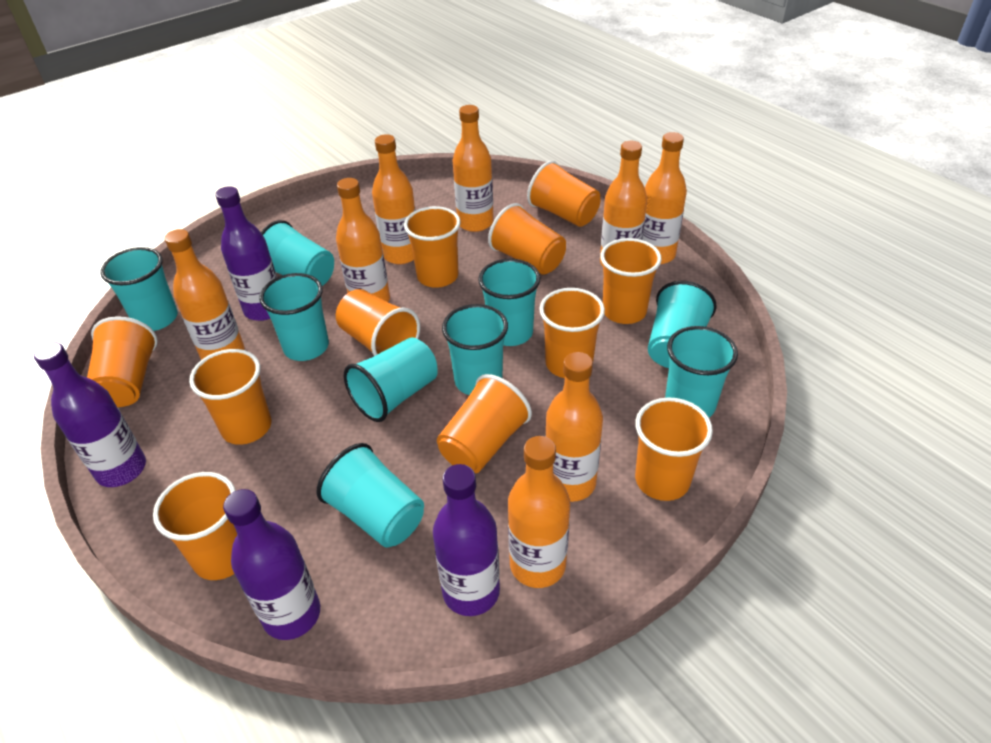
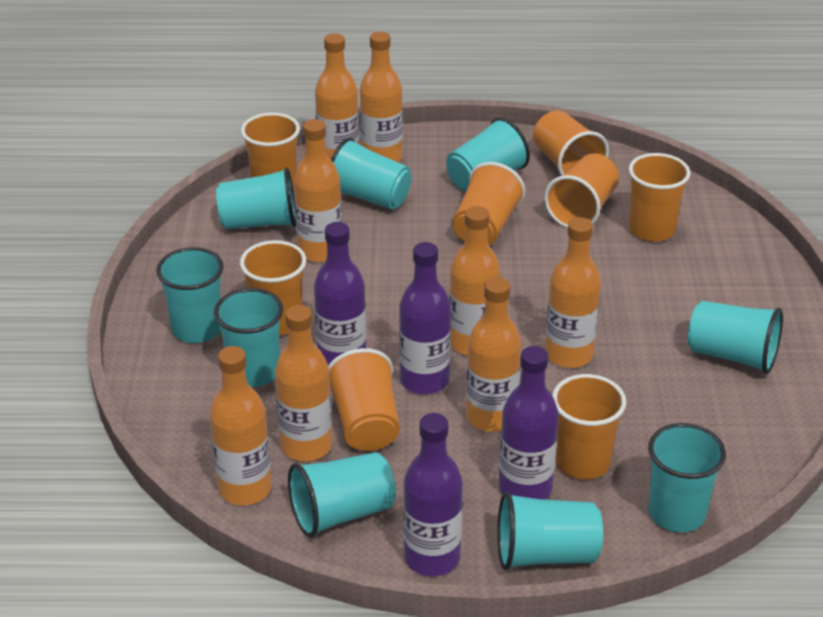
orange cup: 11 -> 8

